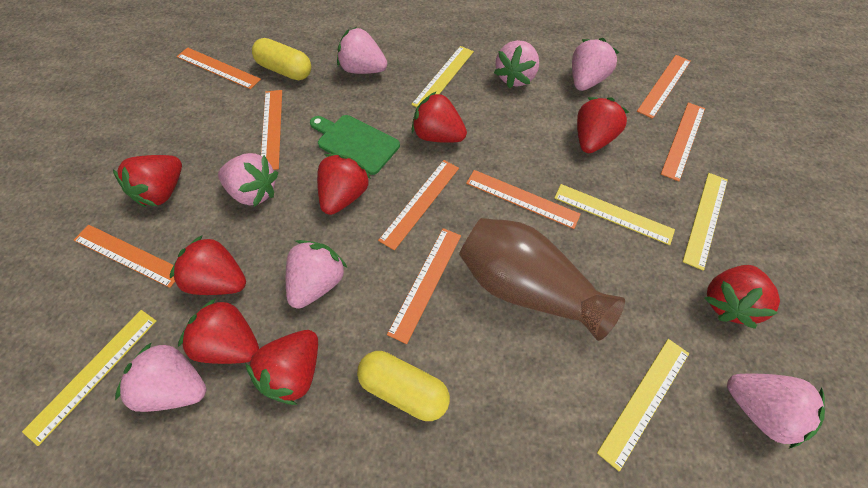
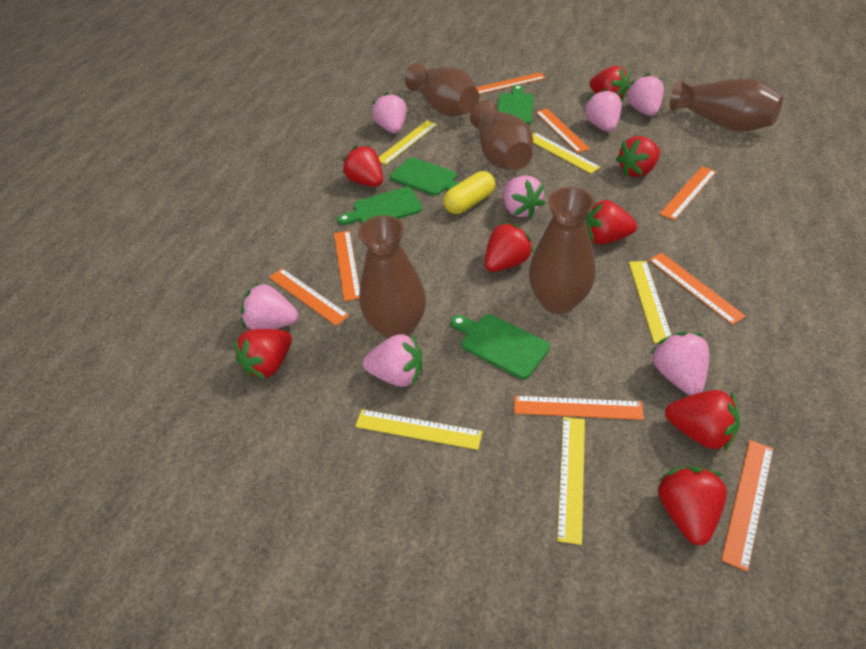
brown vase: 1 -> 5
green cutting board: 1 -> 4
yellow capsule: 2 -> 1

